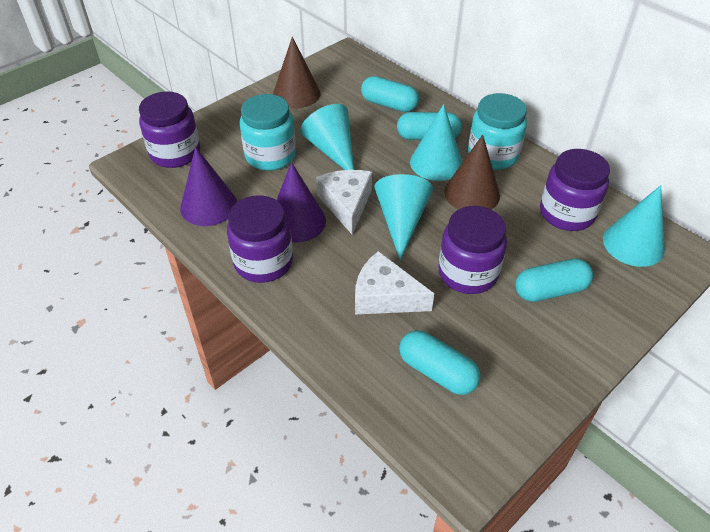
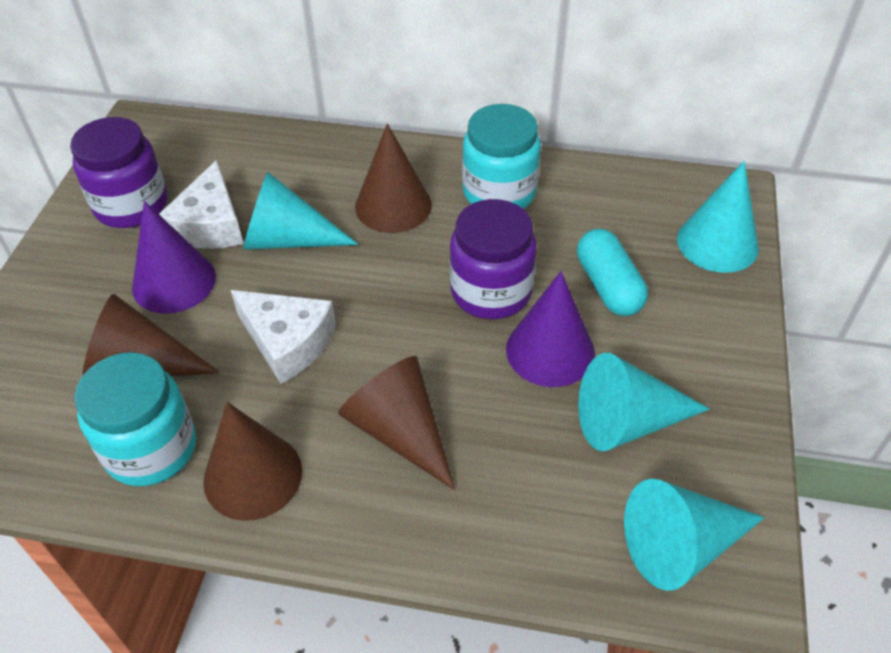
brown cone: 2 -> 4
purple jar: 4 -> 2
turquoise capsule: 4 -> 1

